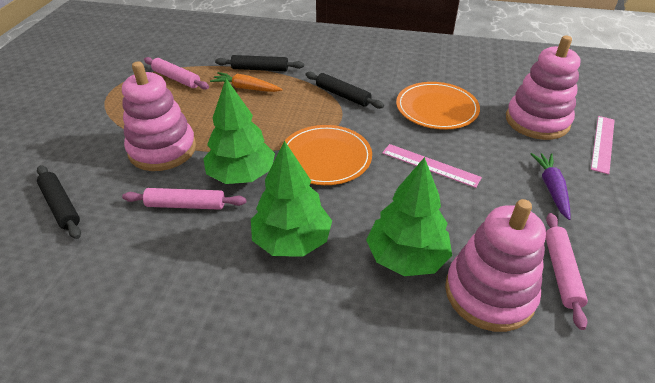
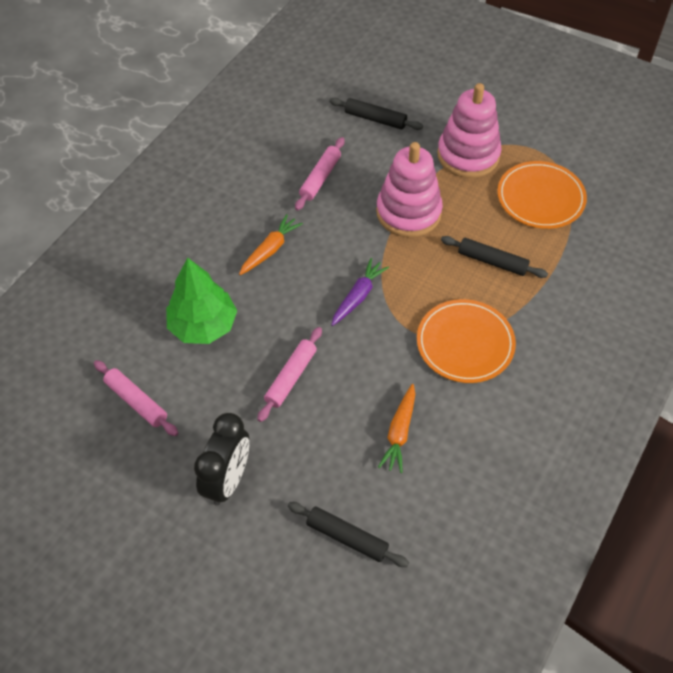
black clock: 0 -> 1
green tree: 3 -> 1
orange carrot: 1 -> 2
pink ruler: 2 -> 0
pink stacking toy: 3 -> 2

